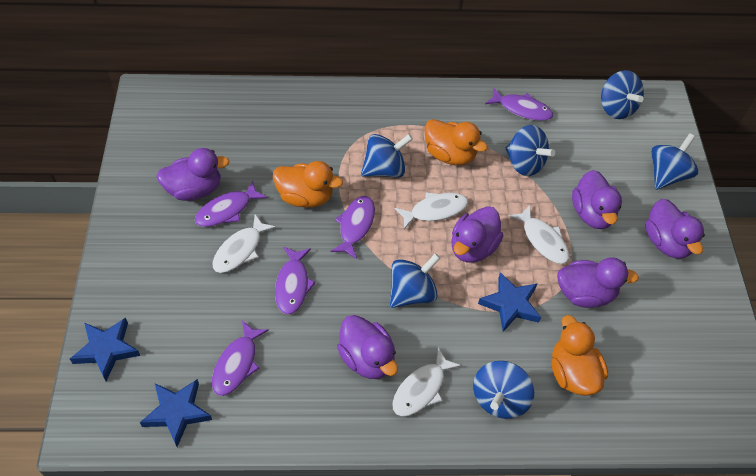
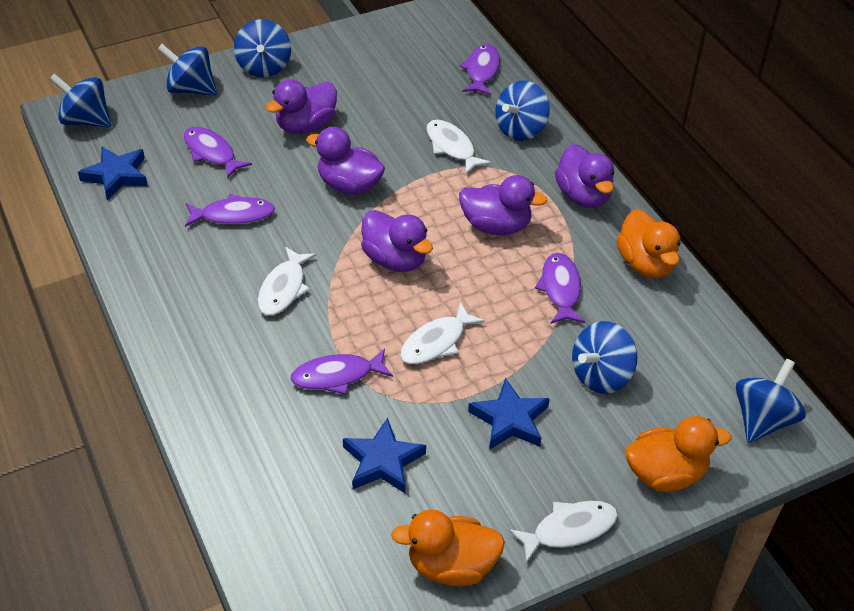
purple duck: 6 -> 5

